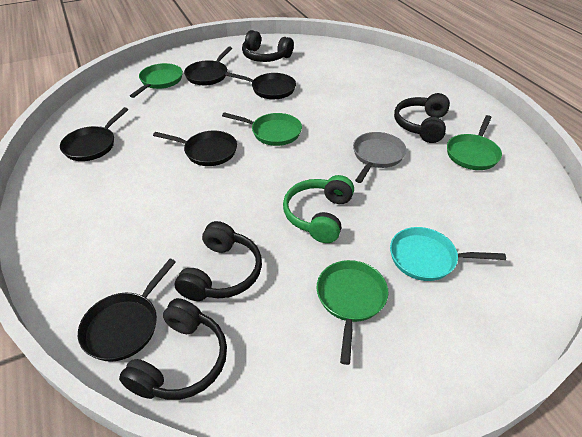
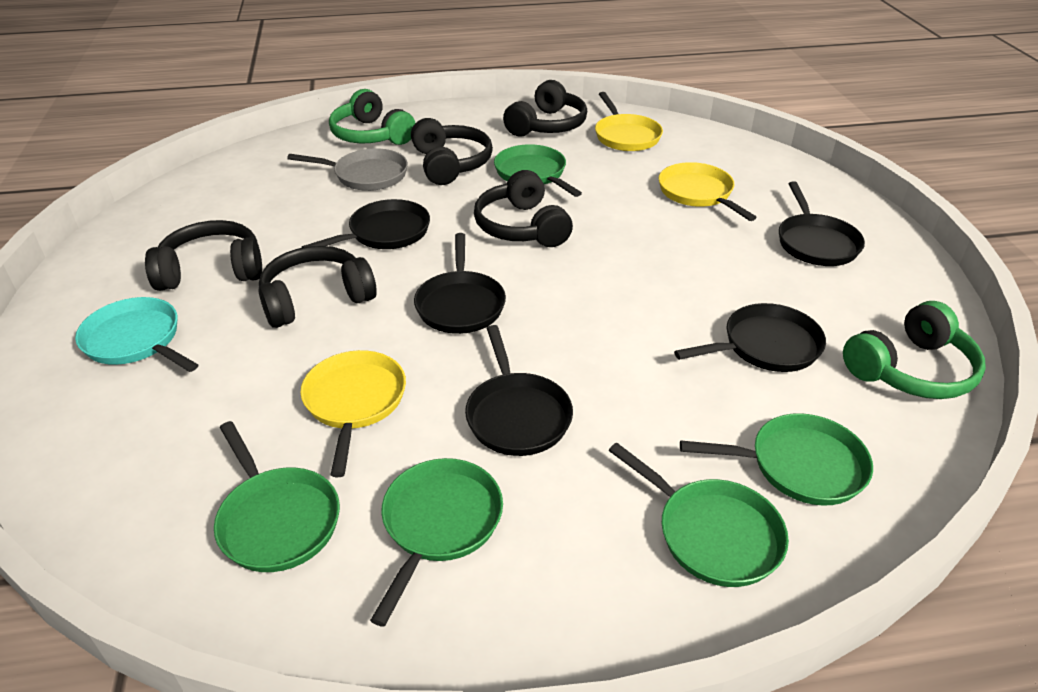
black headphones: 4 -> 5
green headphones: 1 -> 2
green pan: 4 -> 5
yellow pan: 0 -> 3

